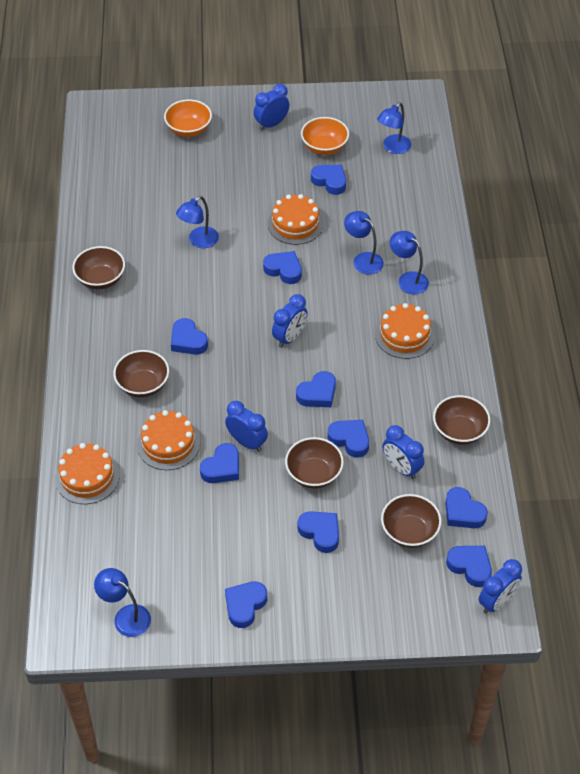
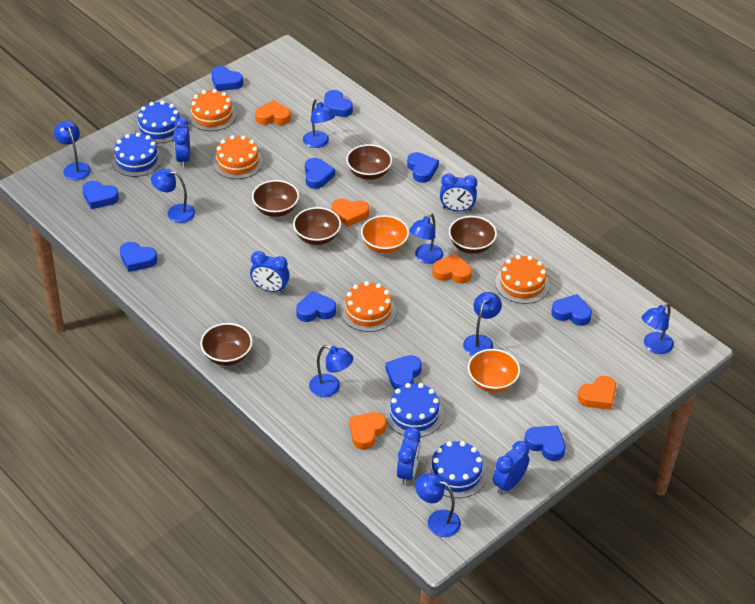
blue cake: 0 -> 4
blue lamp: 5 -> 8
orange heart: 0 -> 5

